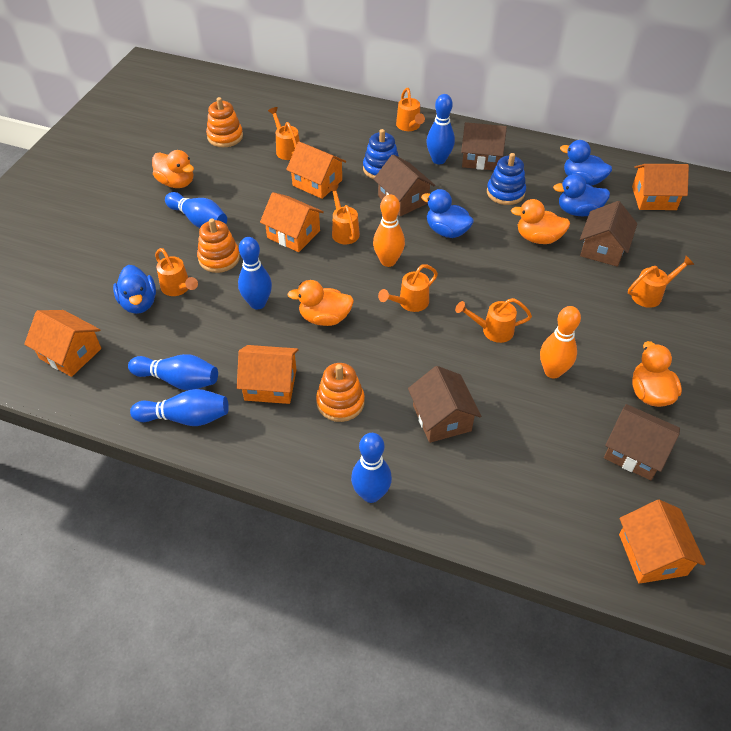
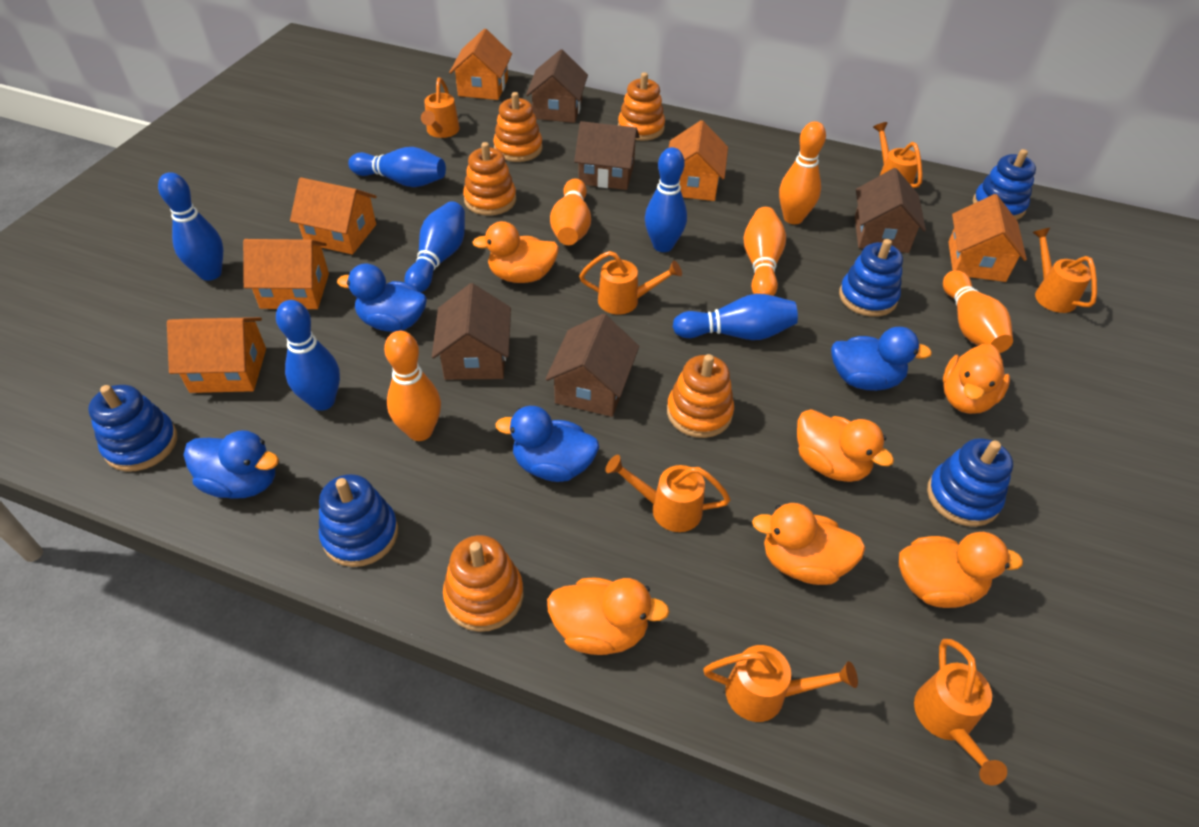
blue stacking toy: 2 -> 5
orange bowling pin: 2 -> 5
orange duck: 4 -> 6
orange stacking toy: 3 -> 5

